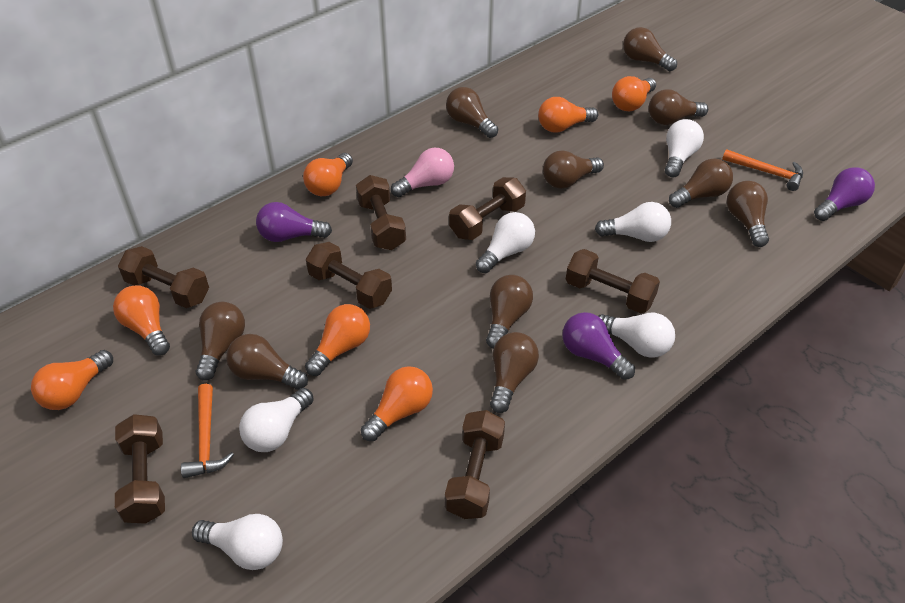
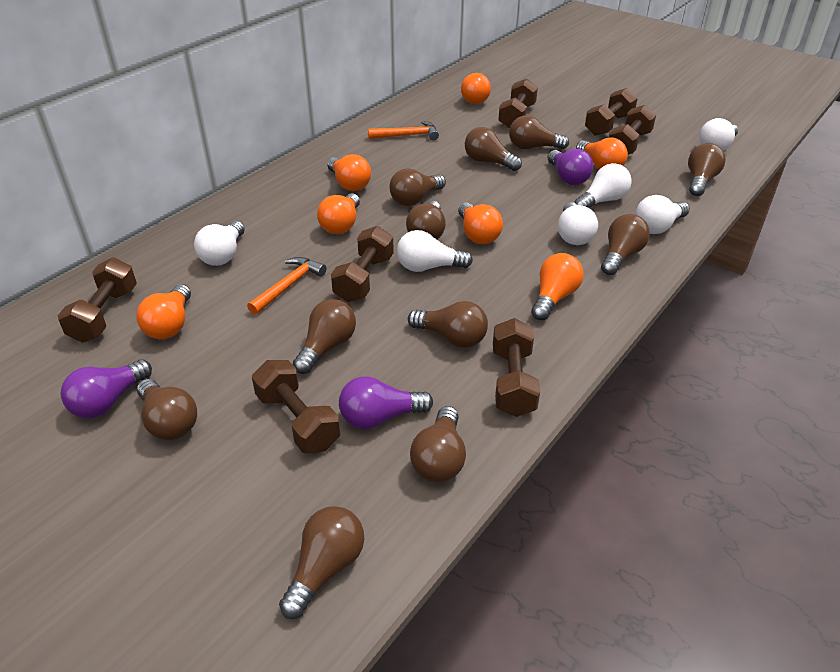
brown light bulb: 10 -> 11
pink light bulb: 1 -> 0

